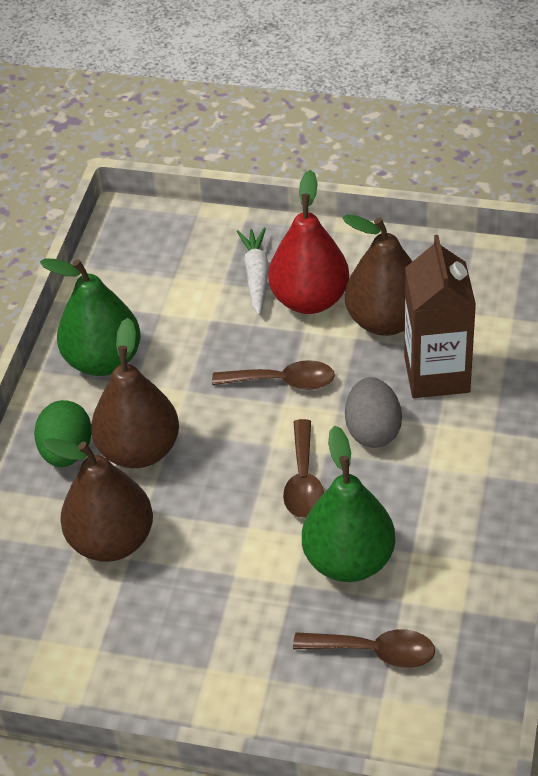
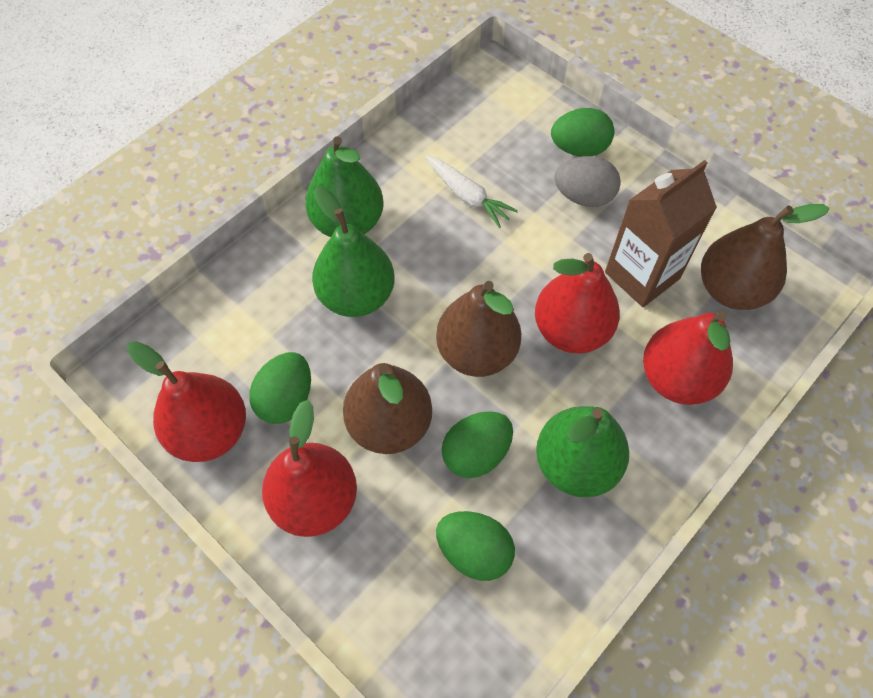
brown spoon: 3 -> 0
green egg: 1 -> 4
green pear: 2 -> 3
red pear: 1 -> 4

